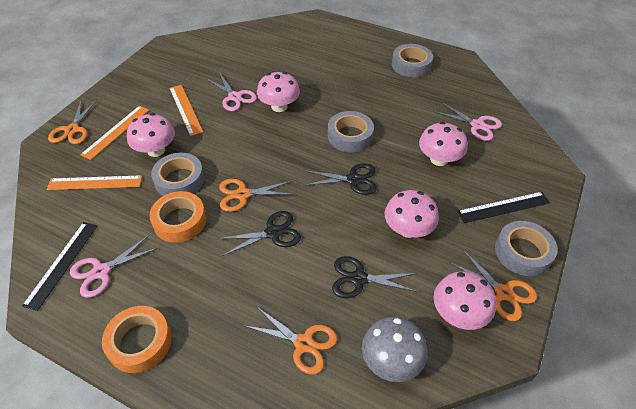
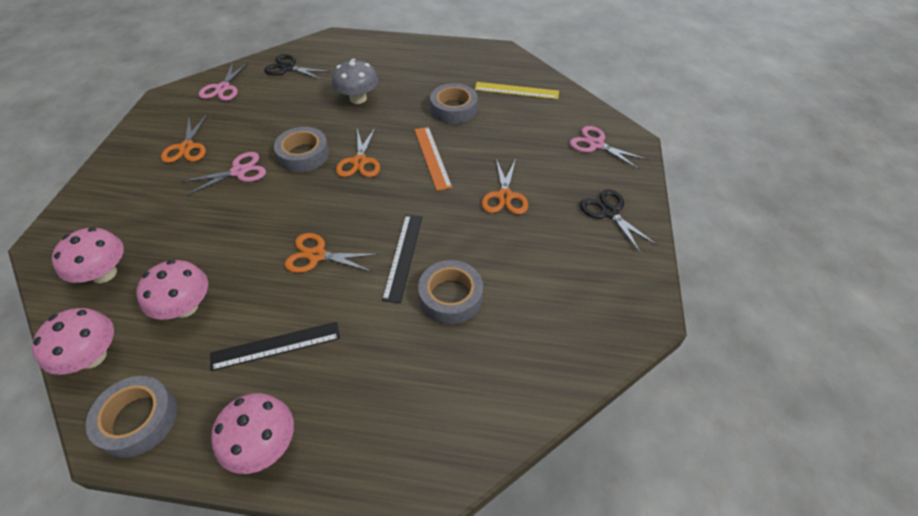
black scissors: 3 -> 2
orange ruler: 3 -> 1
orange tape: 2 -> 0
pink mushroom: 5 -> 4
yellow ruler: 0 -> 1

